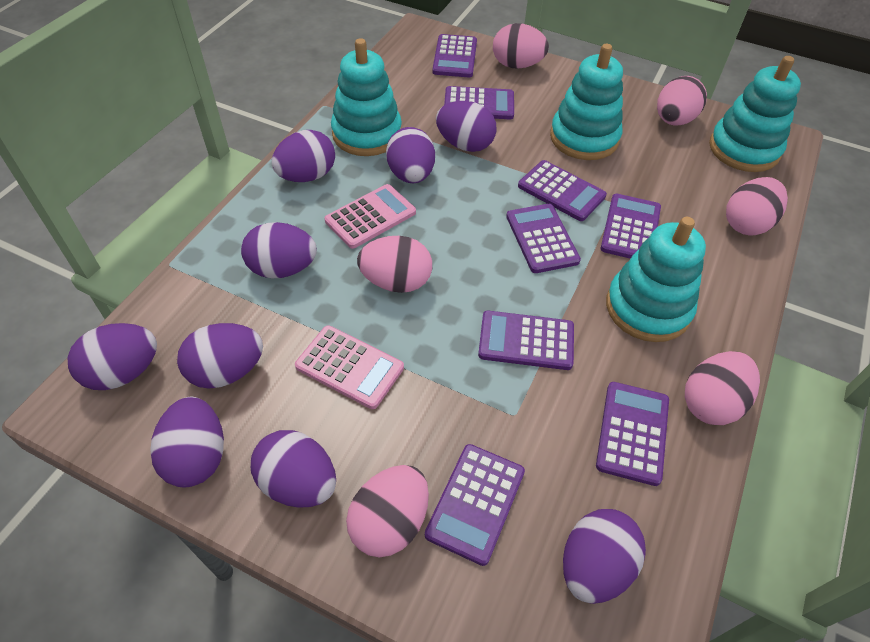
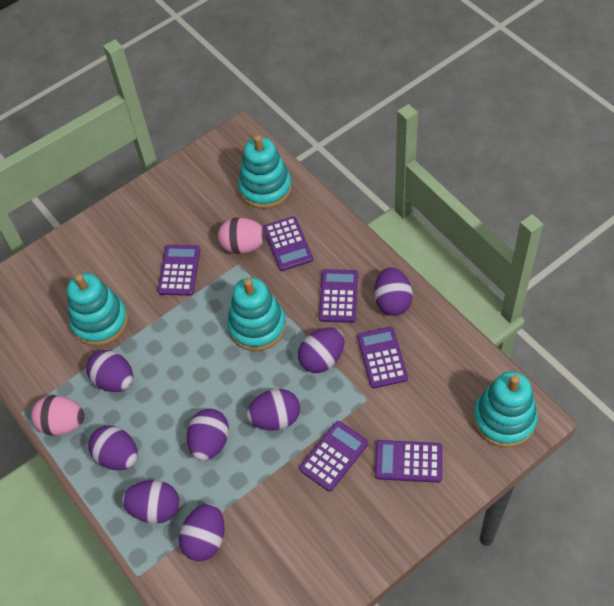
pink calculator: 2 -> 0
pink egg: 6 -> 2
purple calculator: 8 -> 6
purple egg: 9 -> 8

